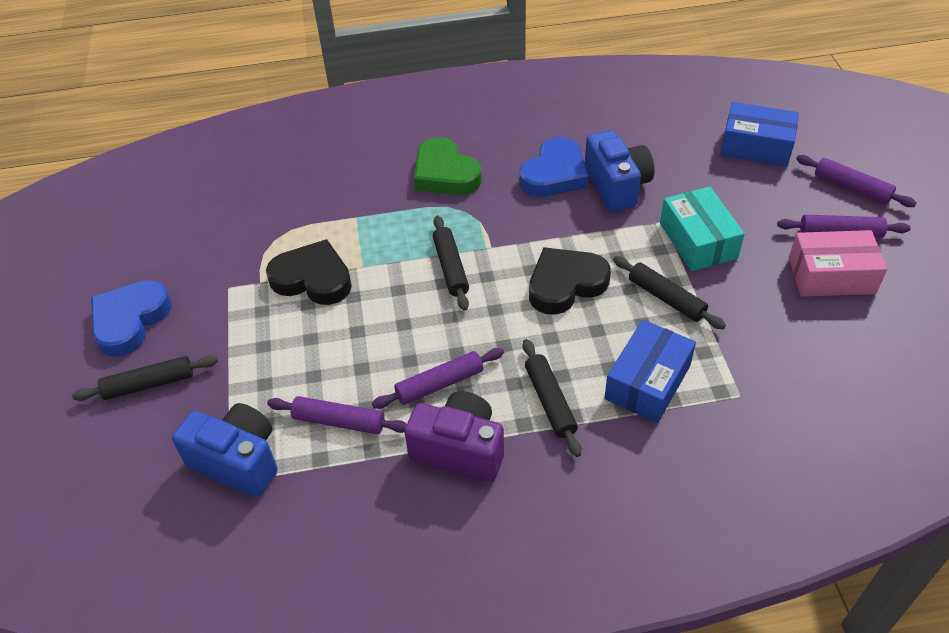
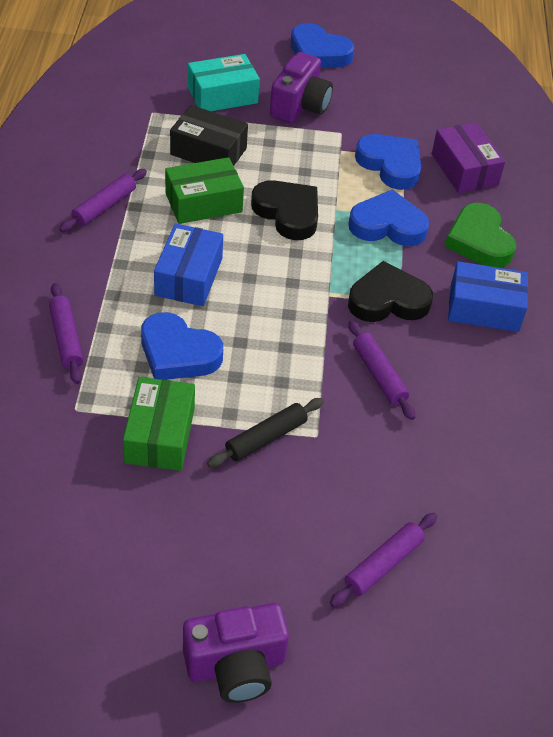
black box: 0 -> 1
black rolling pin: 4 -> 1
blue camera: 2 -> 0
blue heart: 2 -> 4
green box: 0 -> 2
pink box: 1 -> 0
purple box: 0 -> 1
purple camera: 1 -> 2

